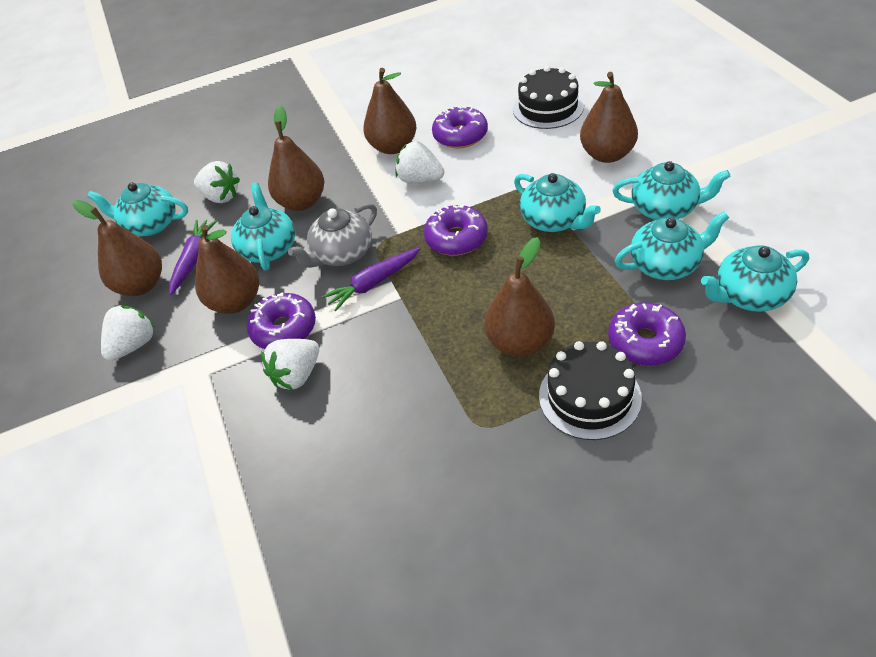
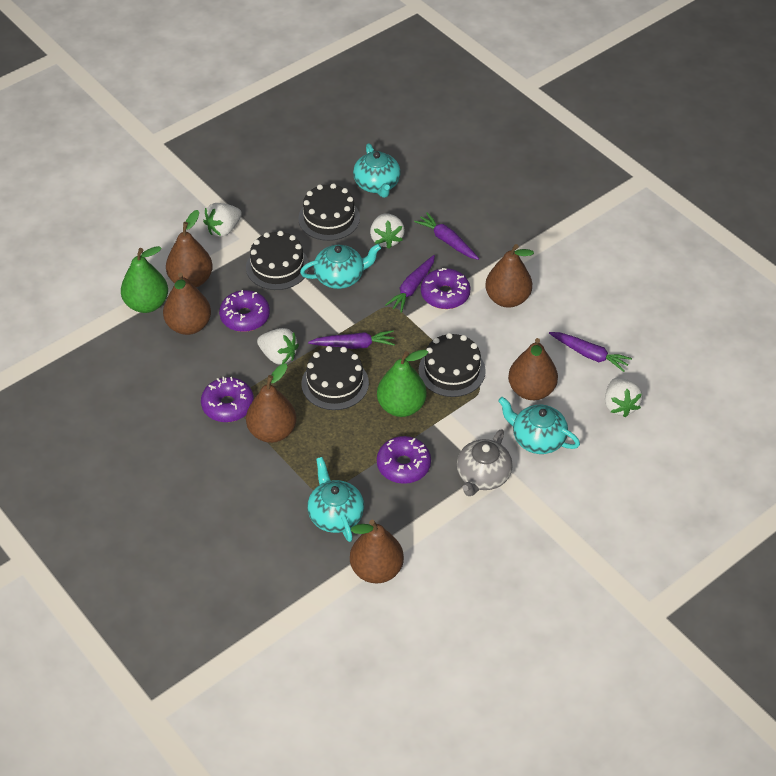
black cake: 2 -> 4
green pear: 0 -> 2
purple carrot: 2 -> 4
turquoise teapot: 6 -> 4

